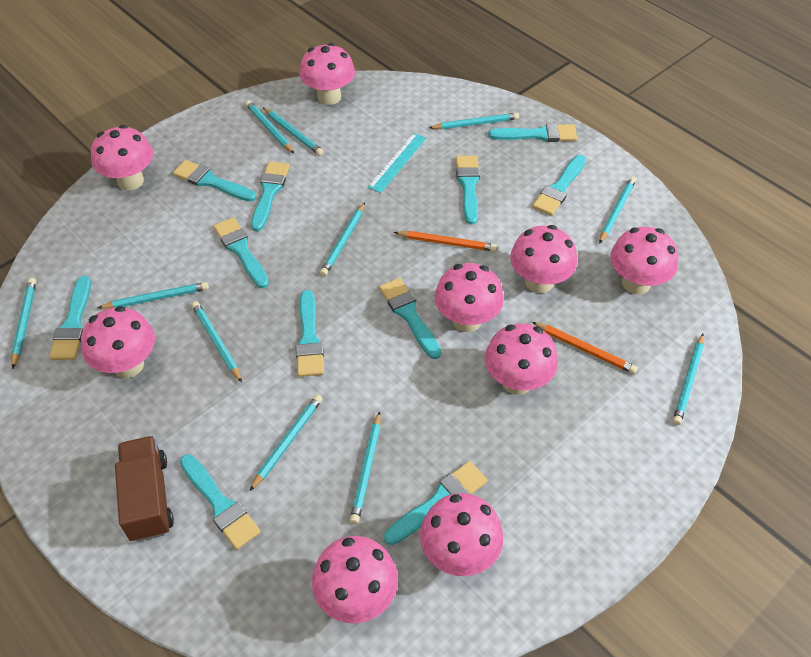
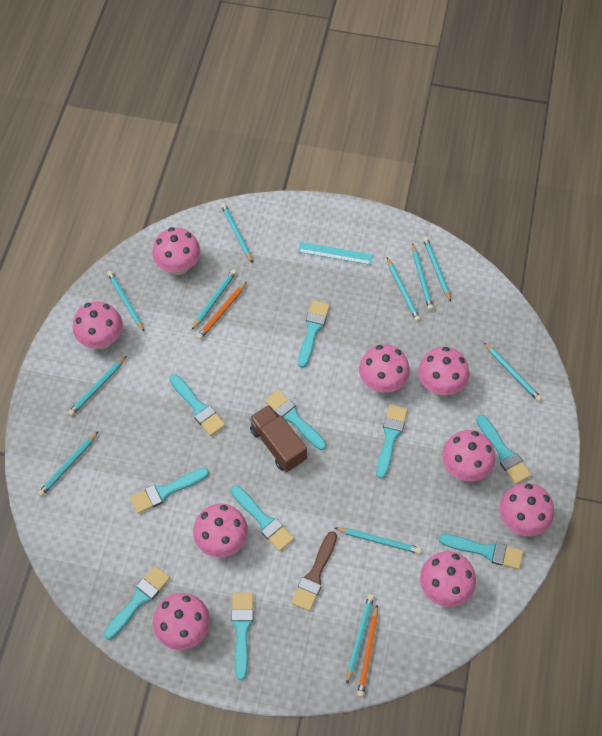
brown brush: 0 -> 1
turquoise brush: 11 -> 10

